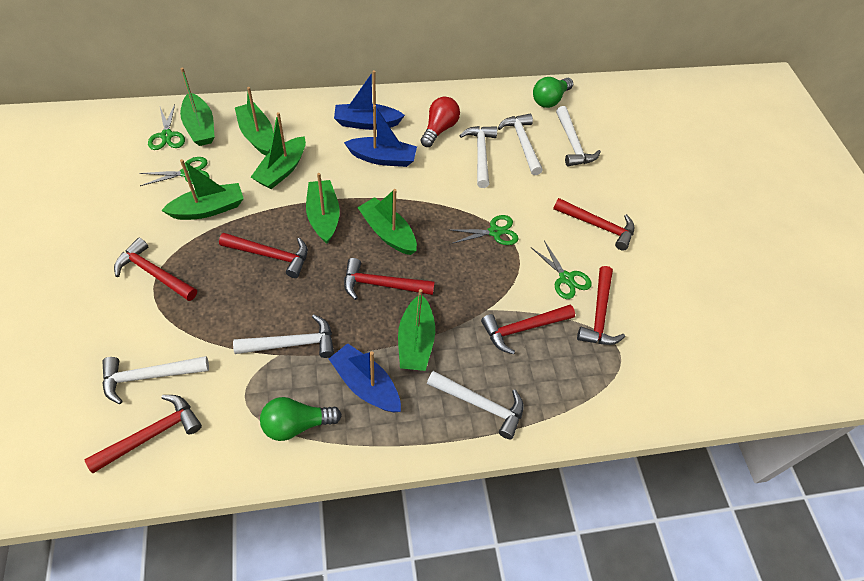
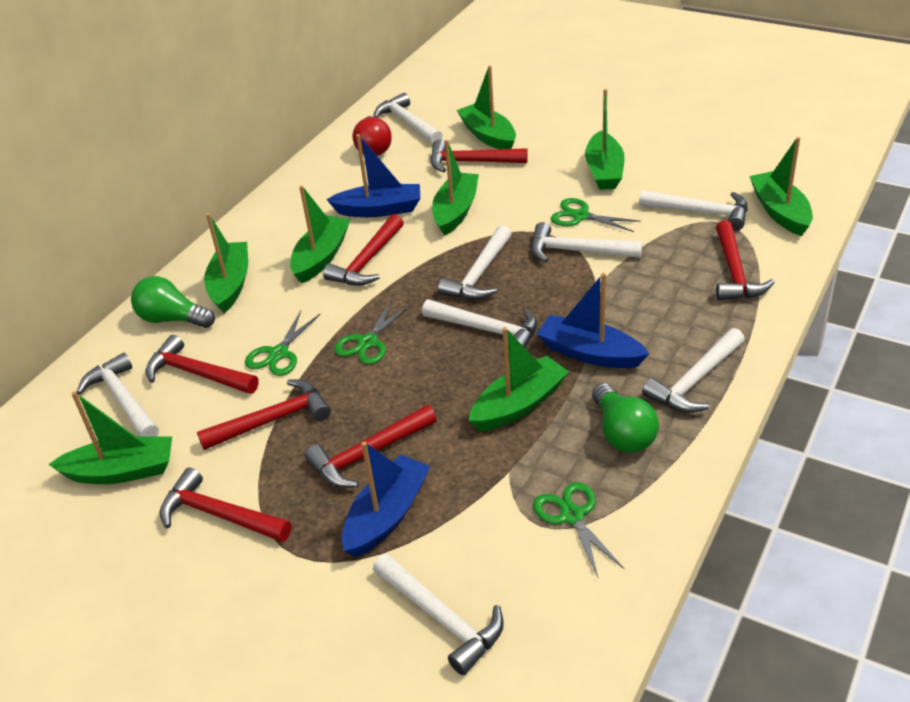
green boat: 7 -> 8
white hammer: 6 -> 8

